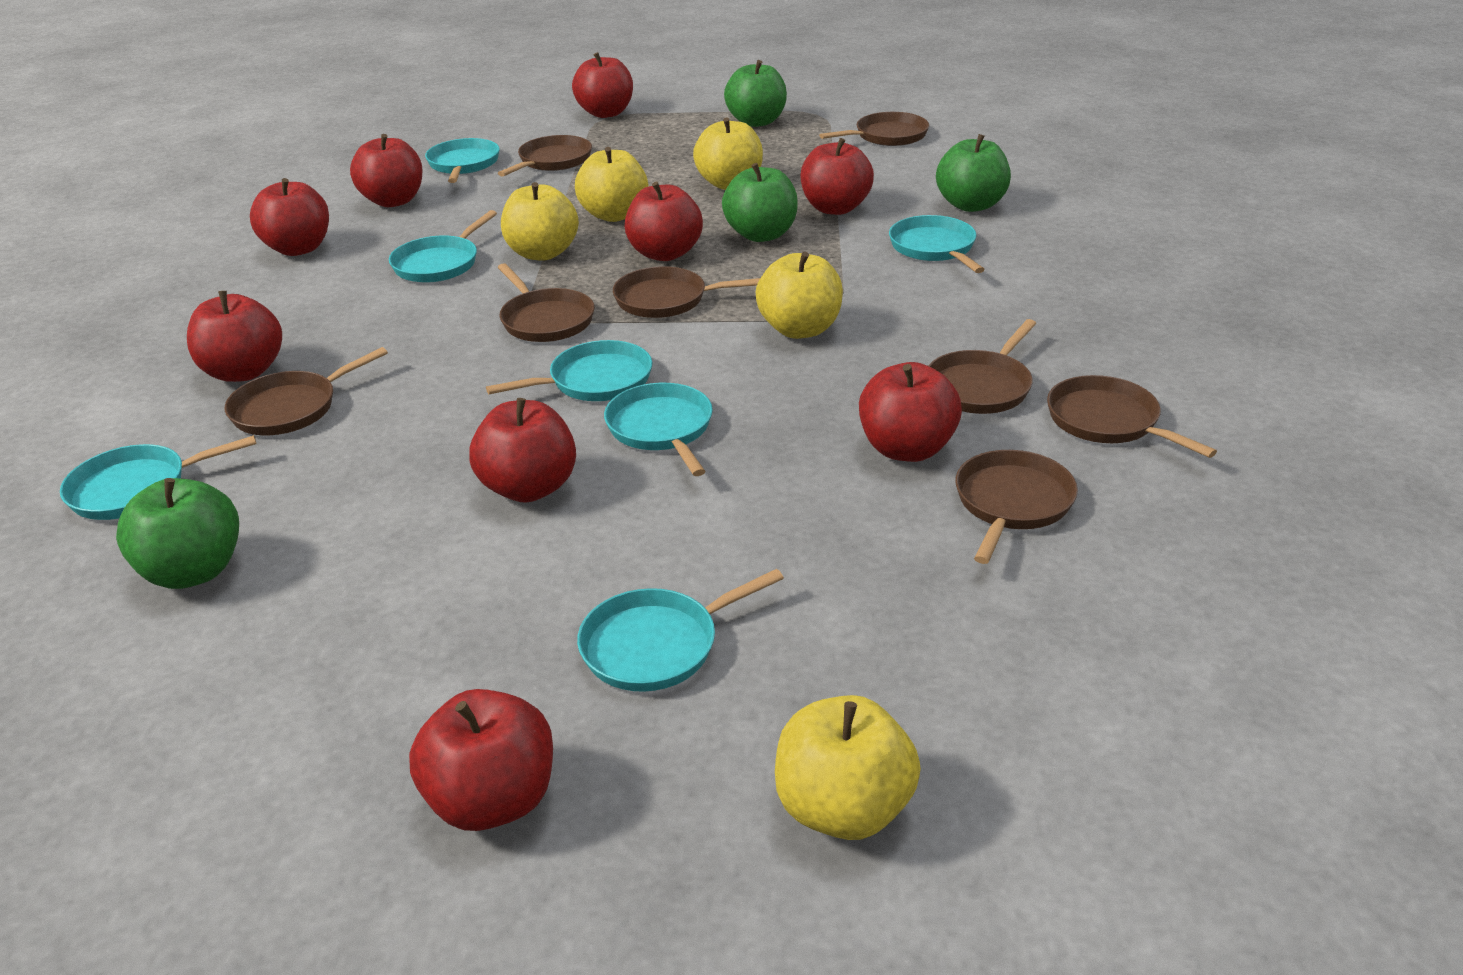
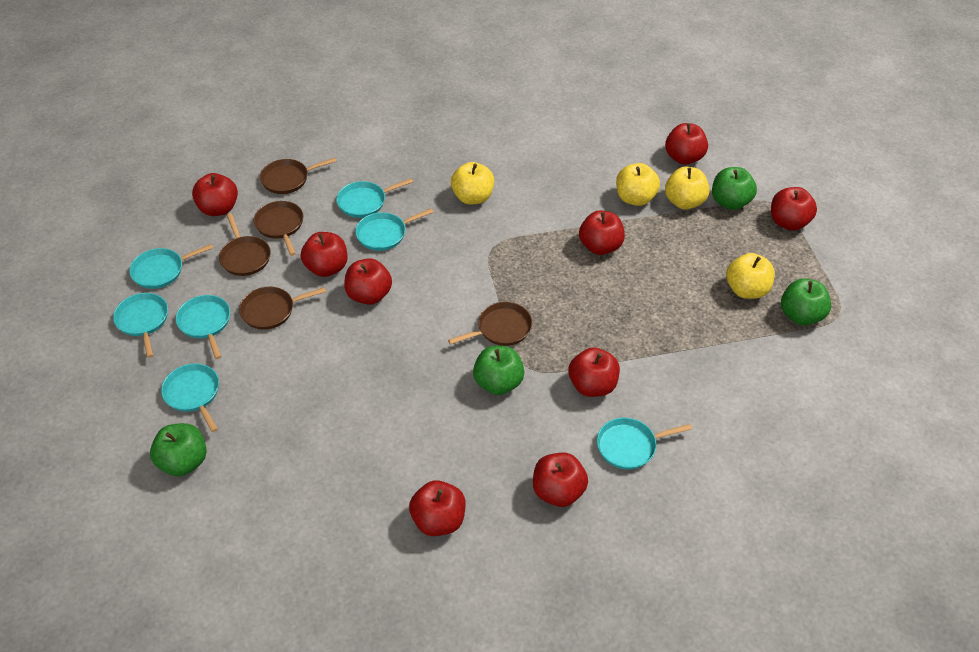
brown pan: 8 -> 5
yellow apple: 5 -> 4

